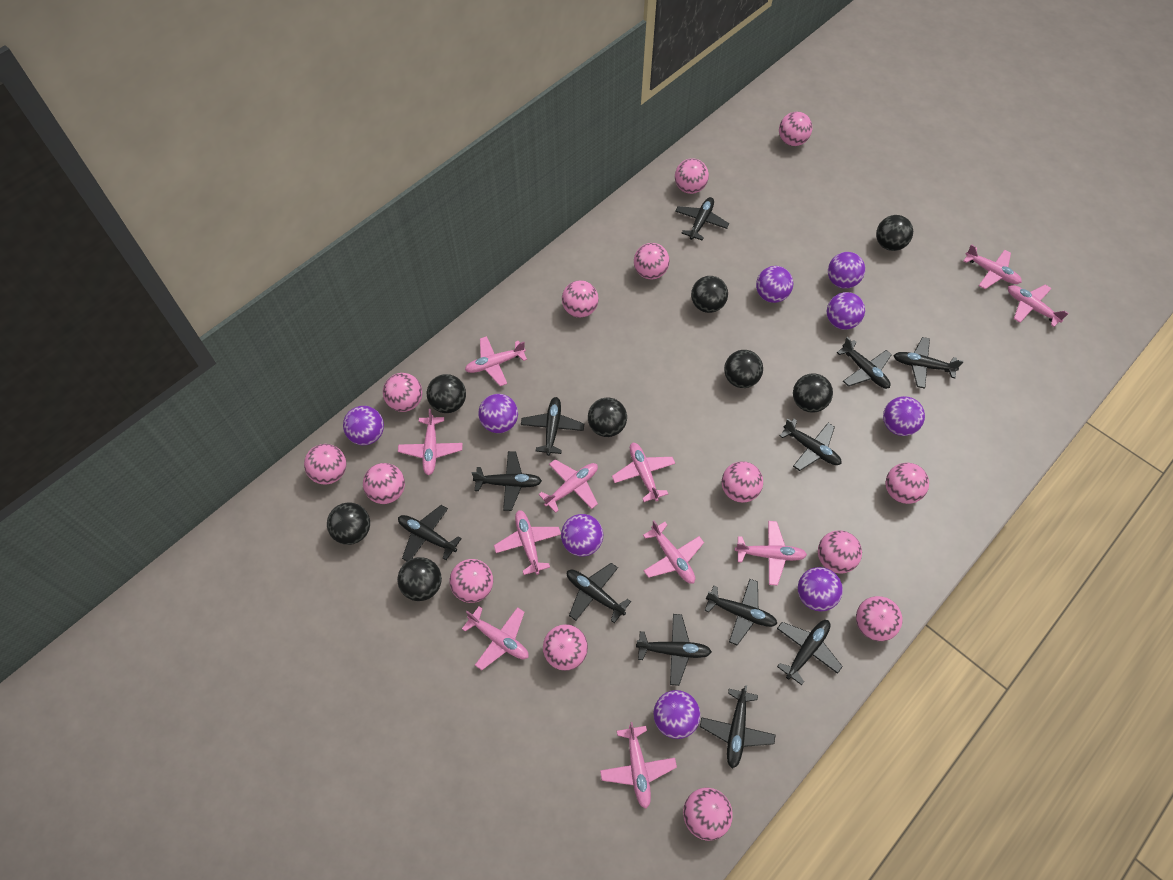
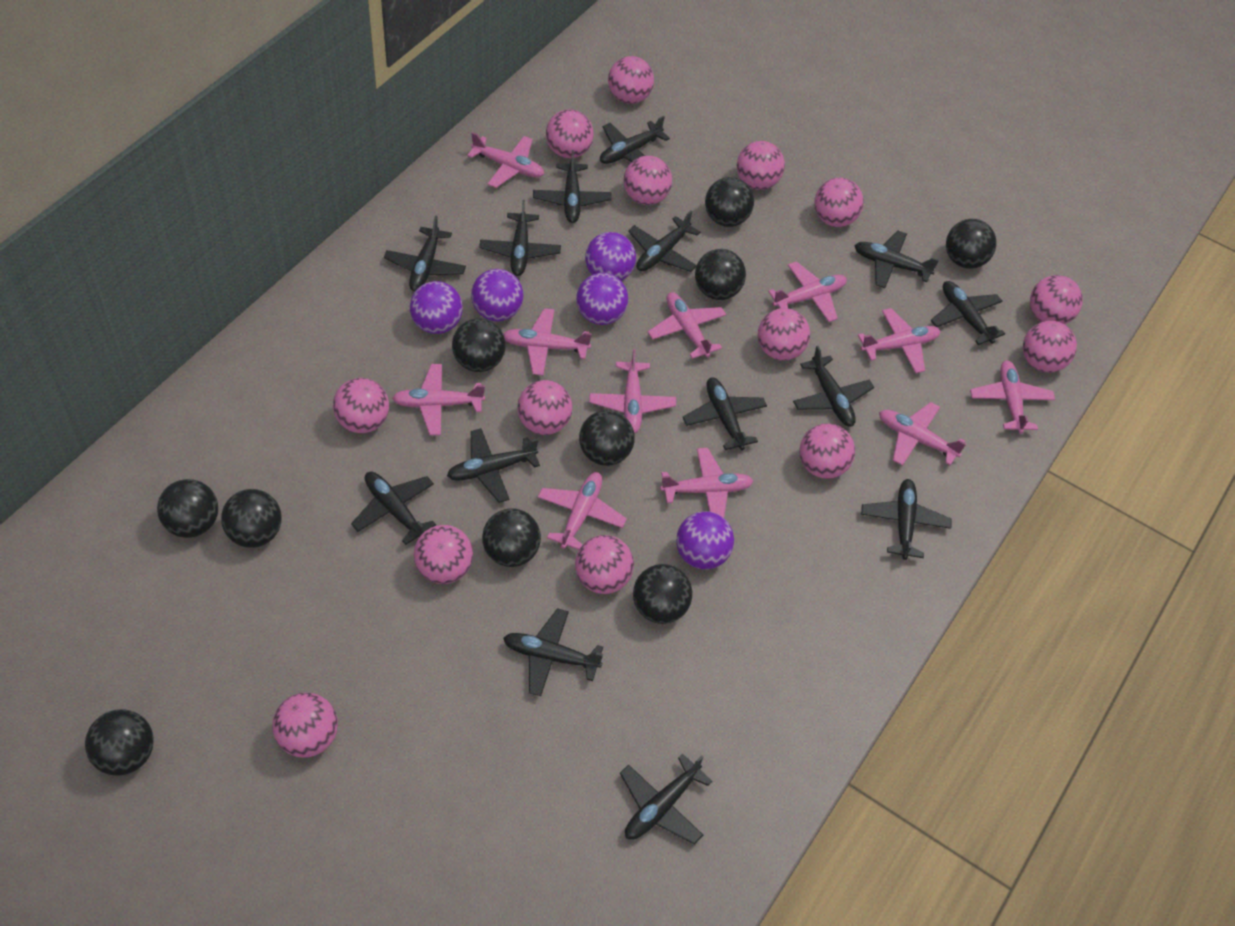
black ball: 8 -> 10
black plane: 12 -> 14
purple ball: 9 -> 5

